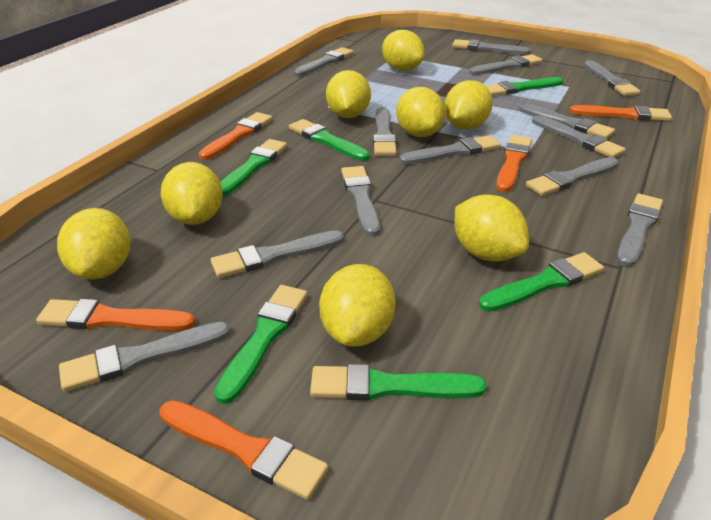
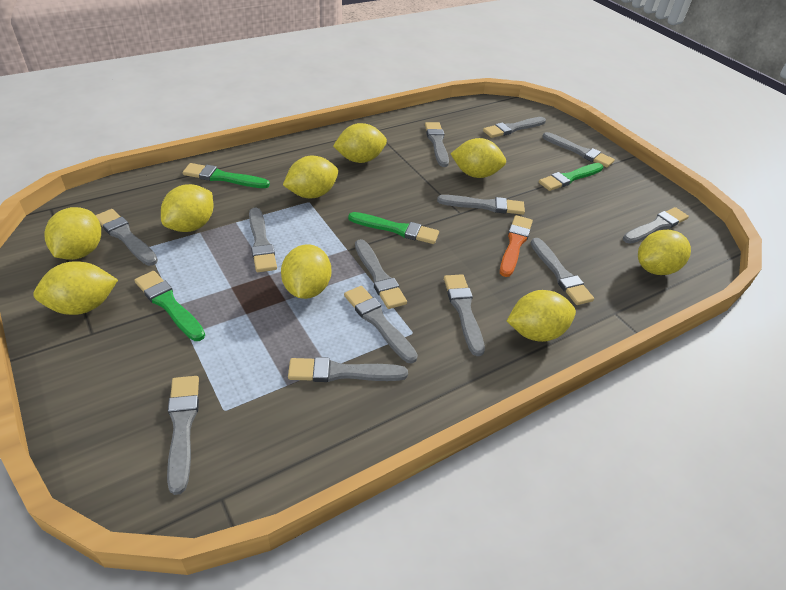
green brush: 6 -> 4
orange brush: 5 -> 1
yellow lemon: 8 -> 9

